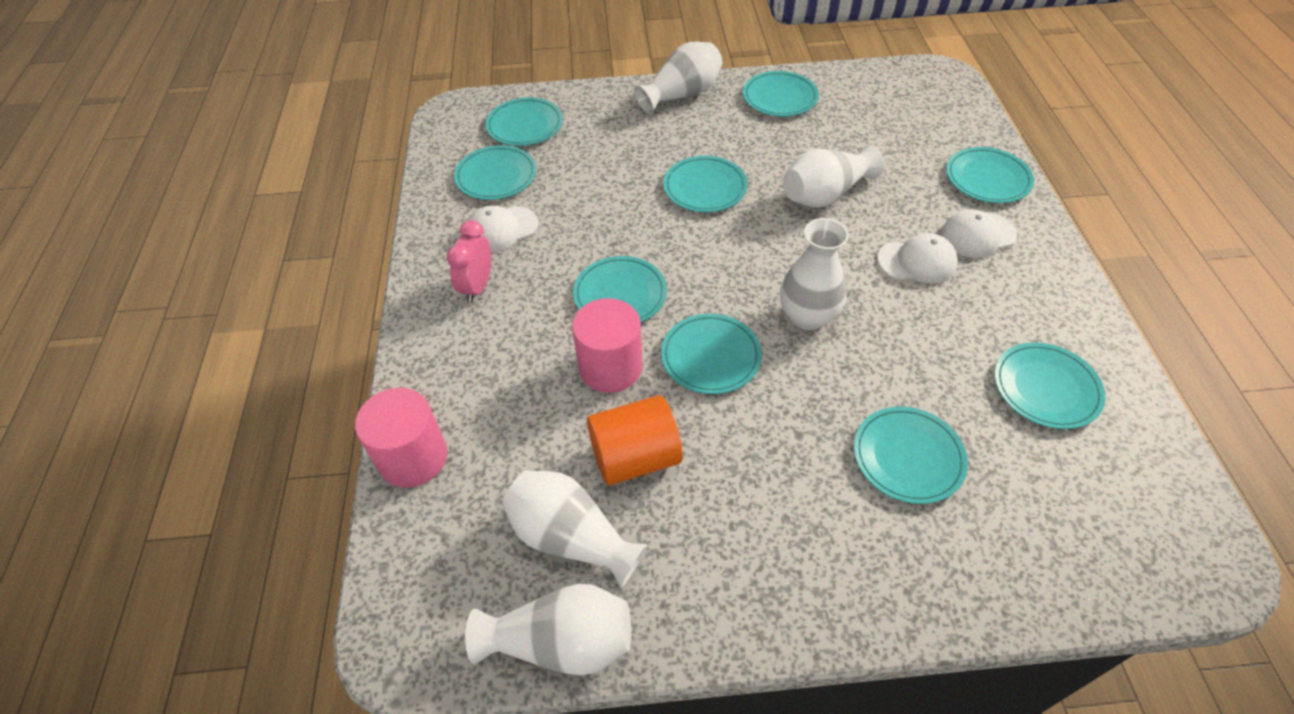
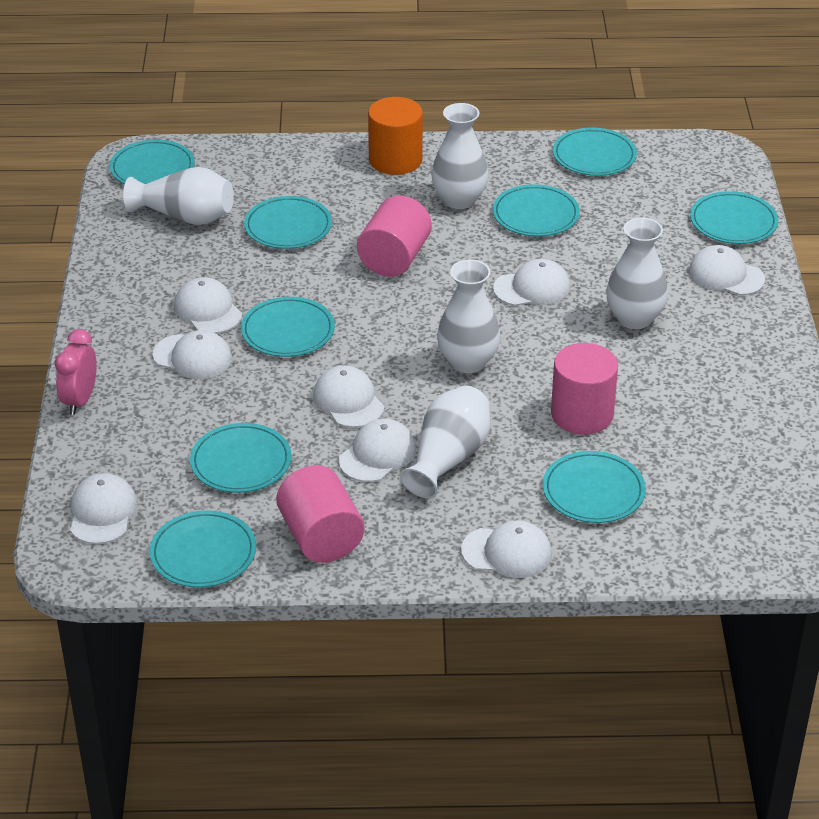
pink cylinder: 2 -> 3
white cap: 3 -> 8

